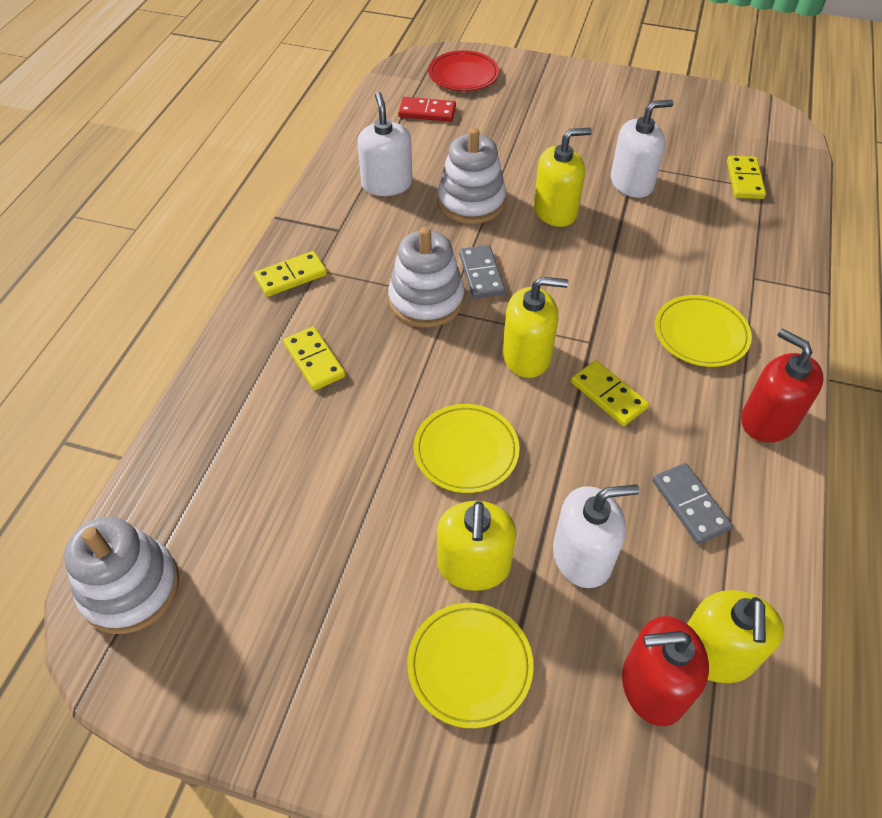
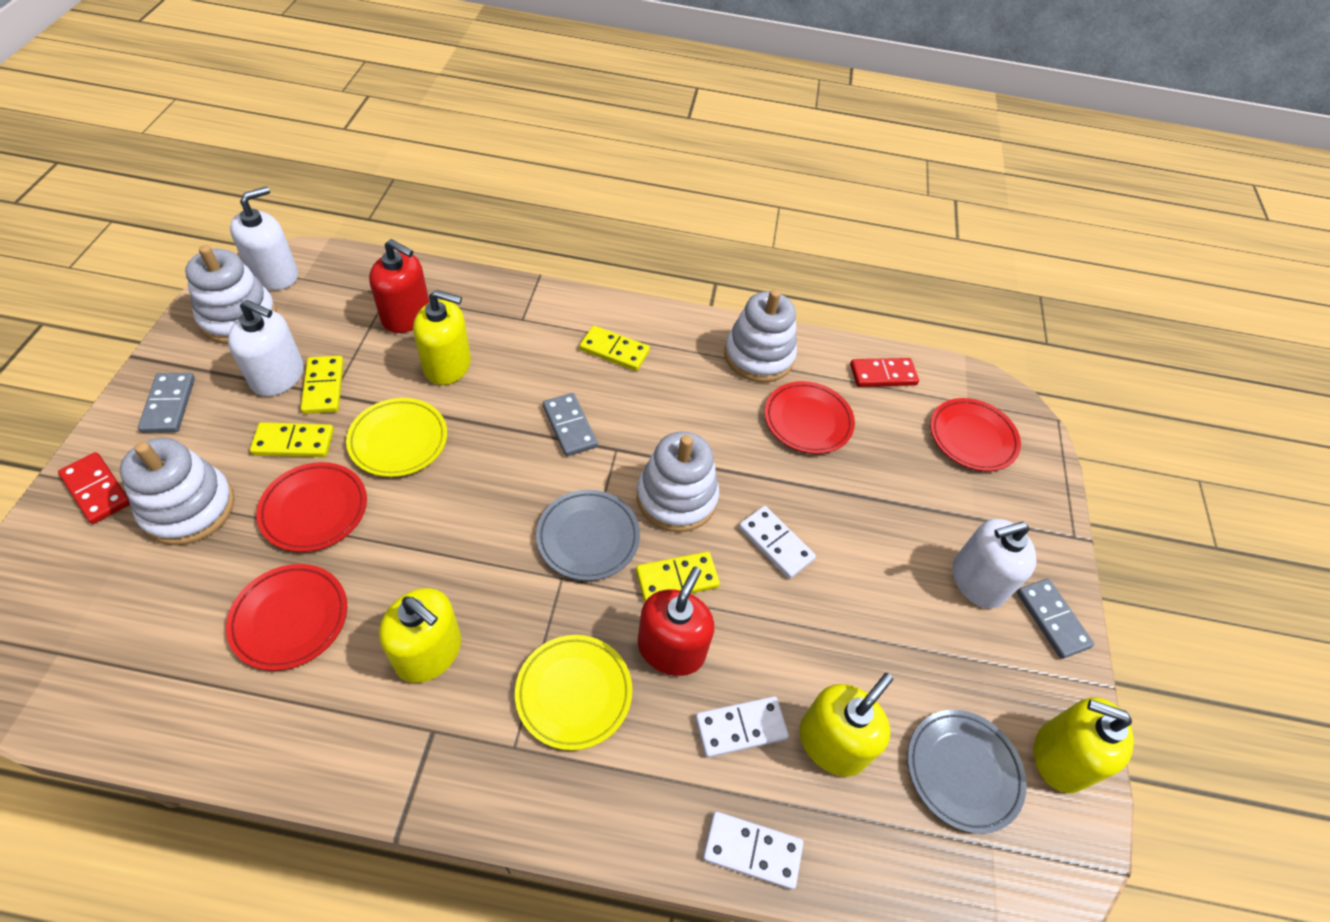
grey domino: 2 -> 3
grey plate: 0 -> 2
red domino: 1 -> 2
red plate: 1 -> 4
white domino: 0 -> 3
white stacking toy: 3 -> 4
yellow plate: 3 -> 2

